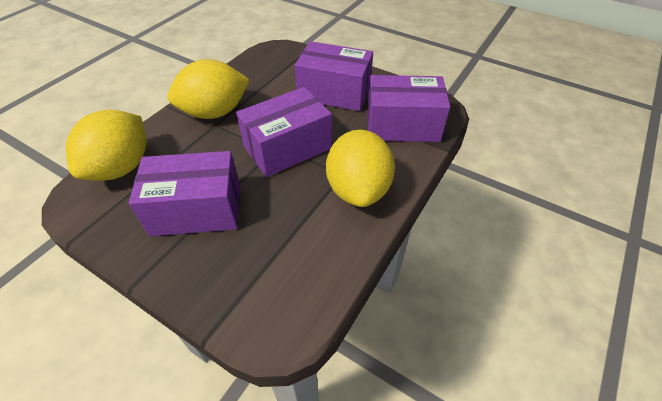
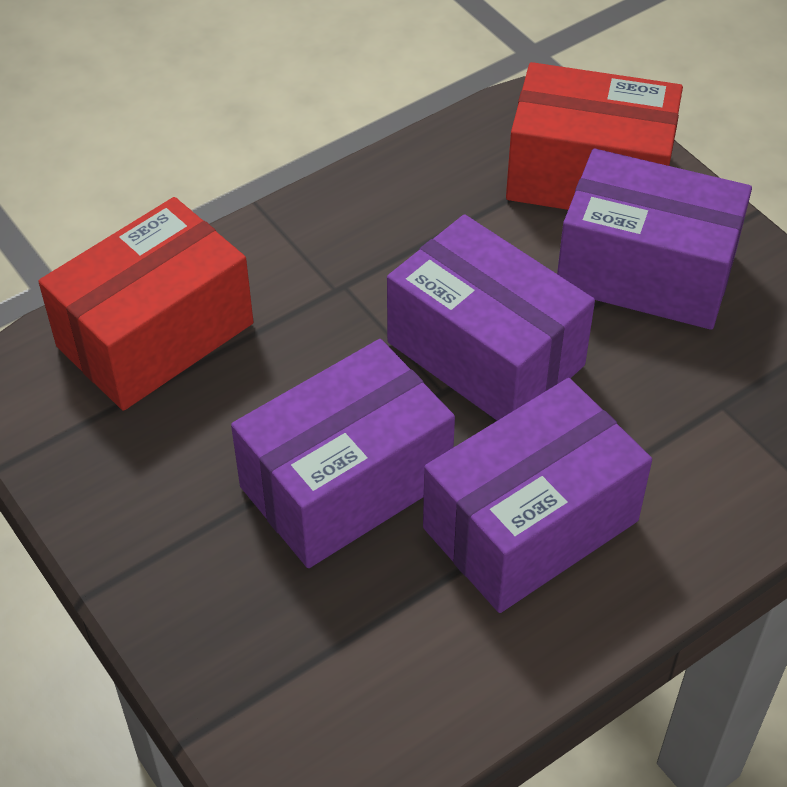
red box: 0 -> 2
yellow lemon: 3 -> 0

